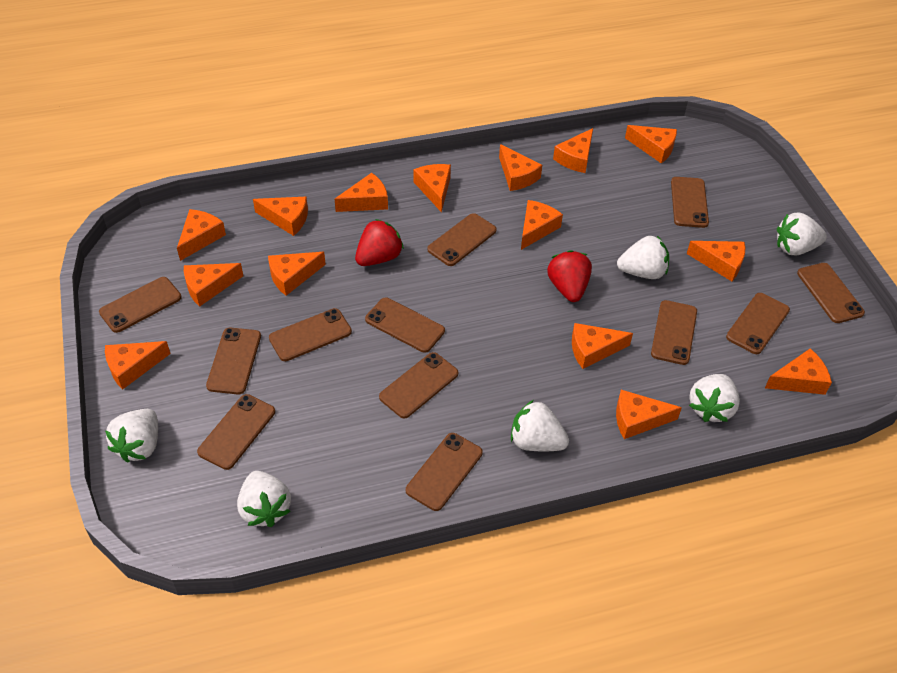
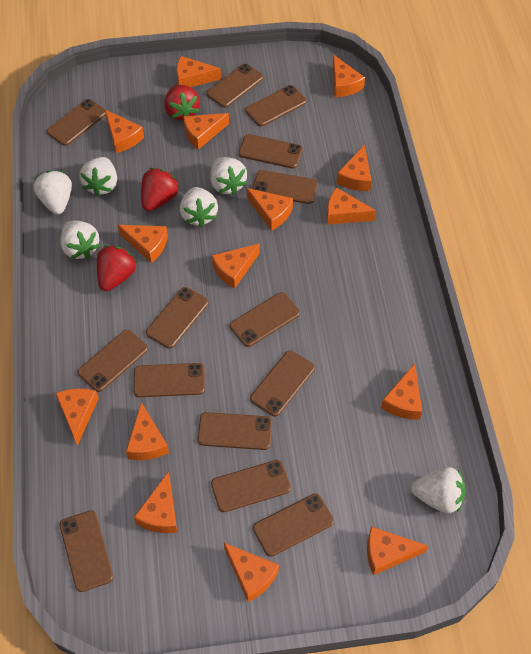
brown phone: 12 -> 14
red strawberry: 2 -> 3

